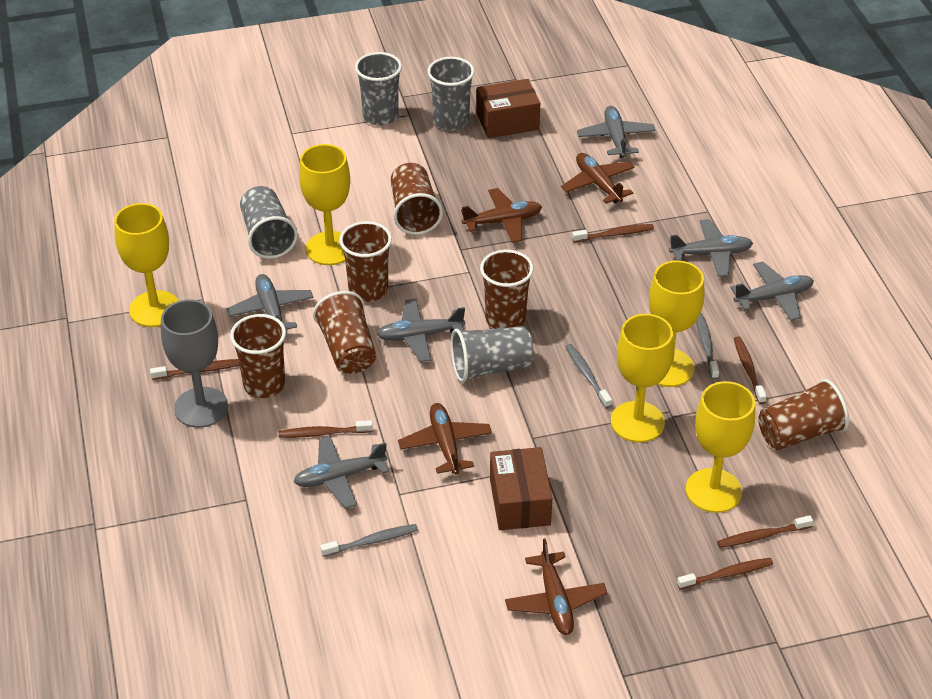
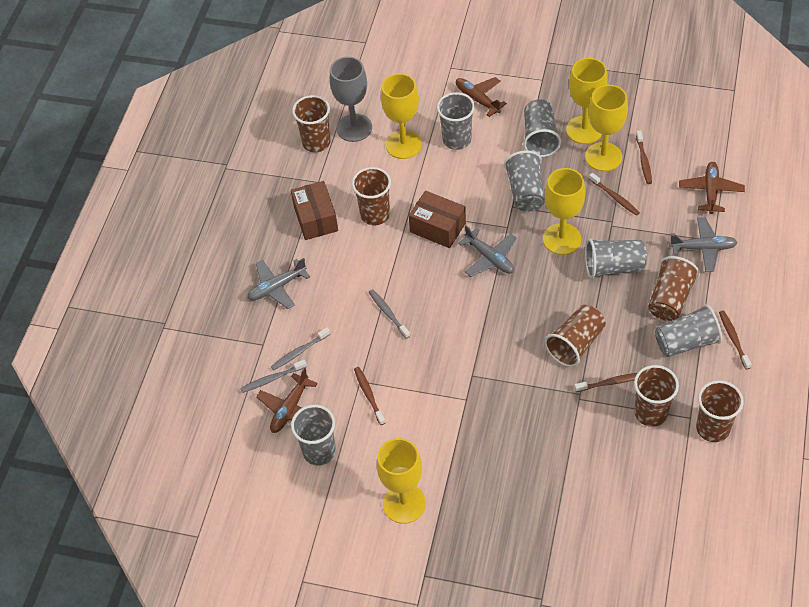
brown plane: 4 -> 3
brown toothbrush: 6 -> 5
grey cup: 4 -> 6
grey plane: 6 -> 3

